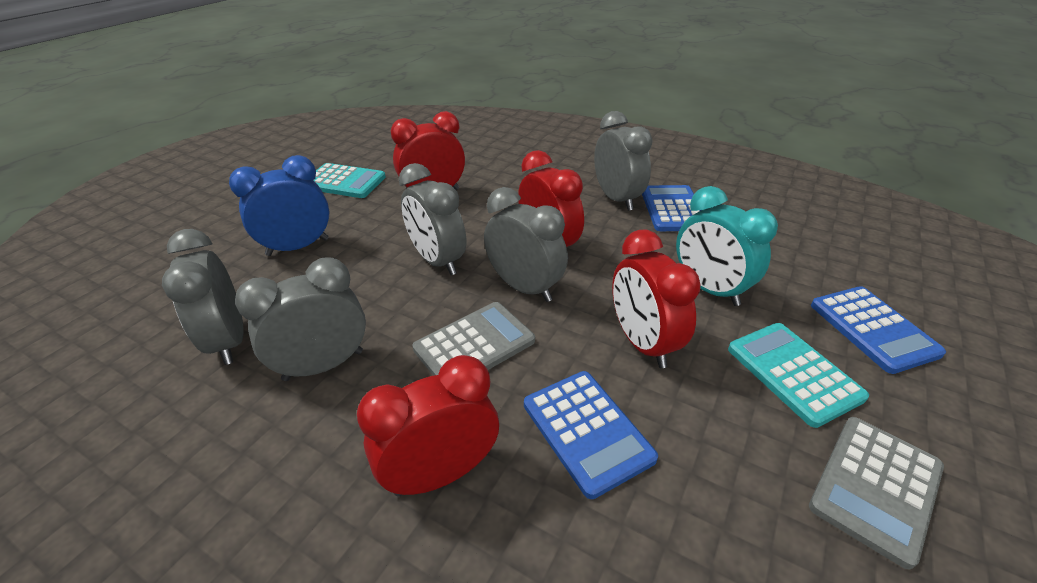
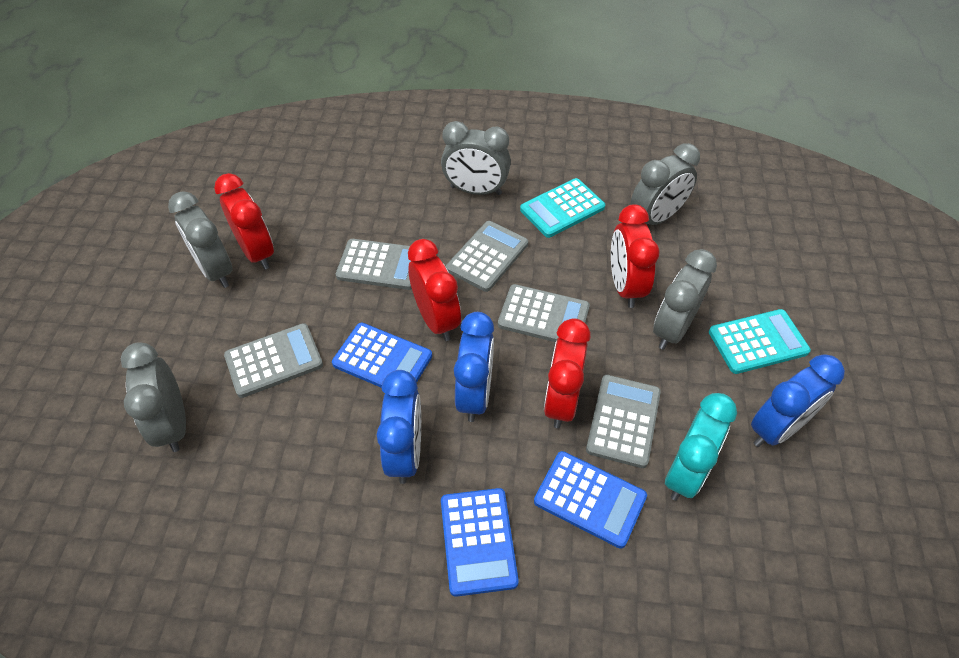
blue clock: 1 -> 3
grey calculator: 2 -> 5

